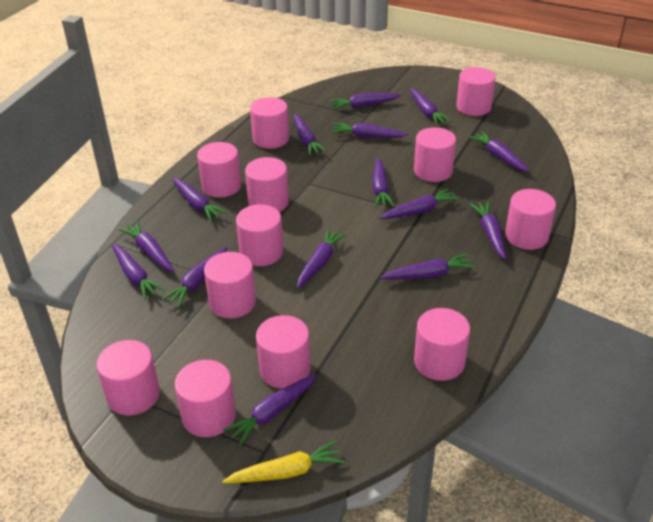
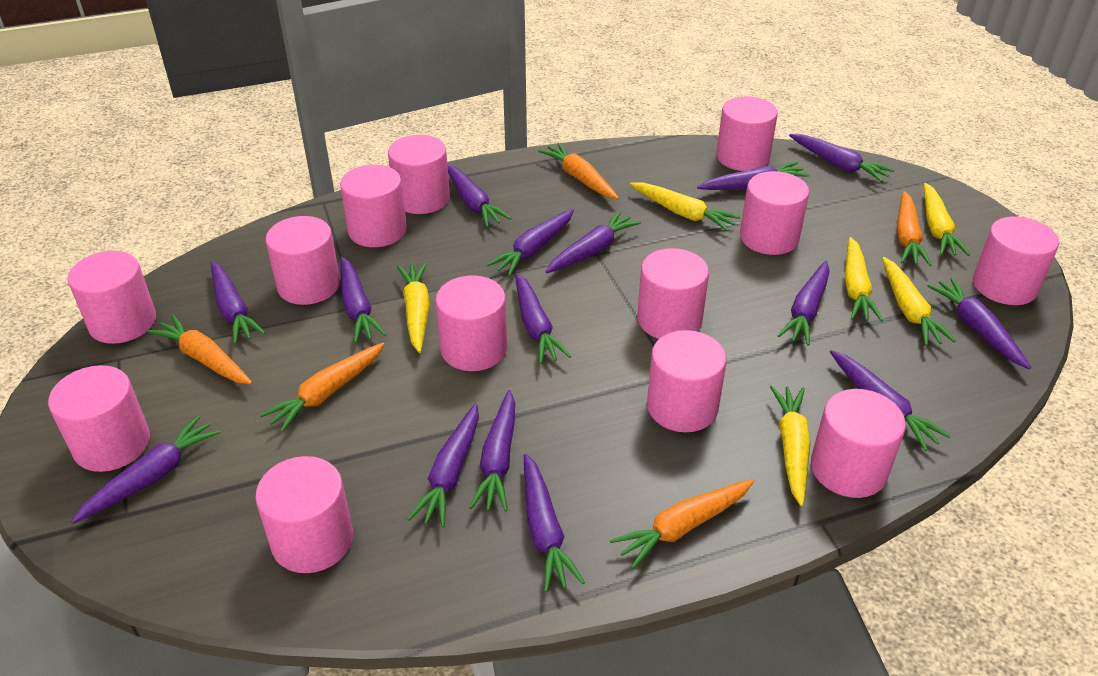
orange carrot: 0 -> 5
pink cylinder: 12 -> 13
yellow carrot: 1 -> 6

